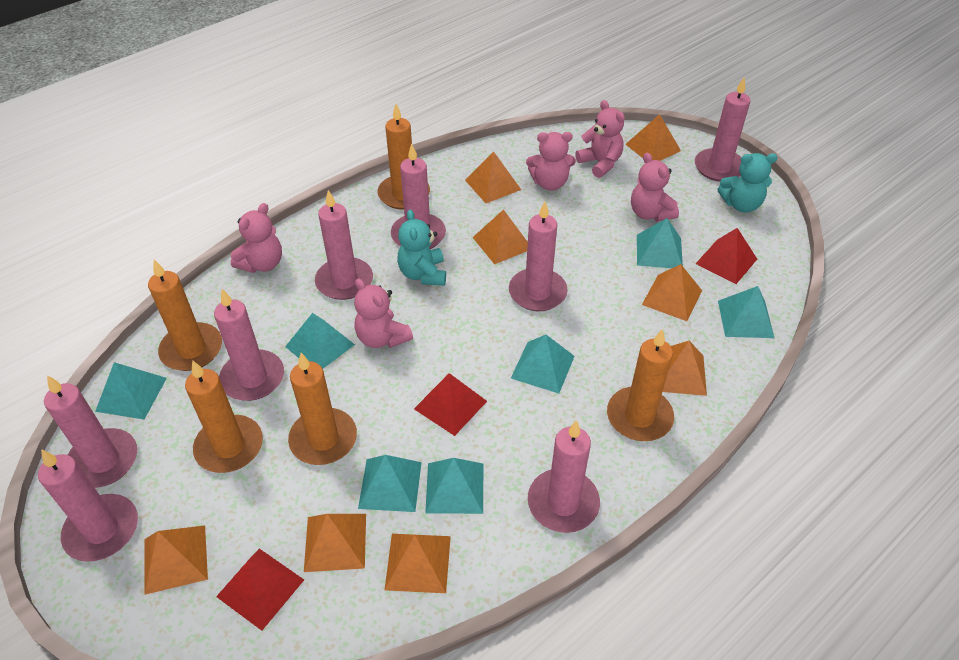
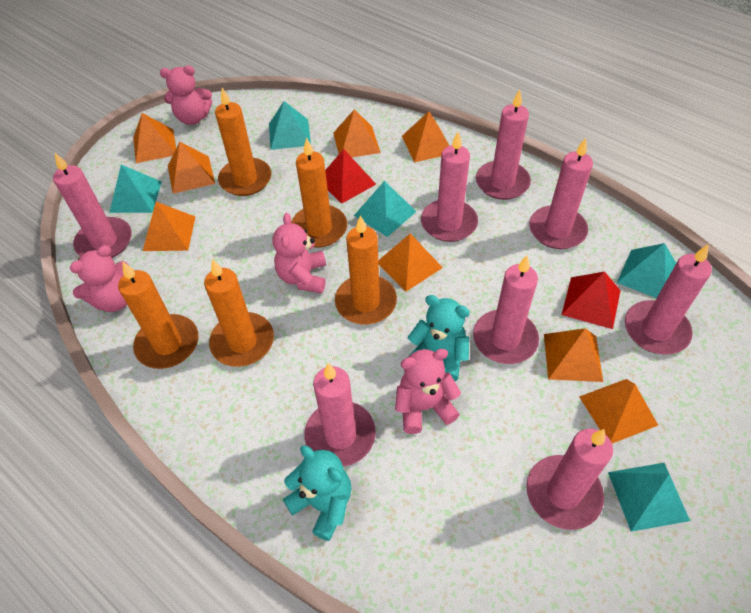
pink teddy bear: 5 -> 4
red pyramid: 3 -> 2
turquoise pyramid: 7 -> 5

